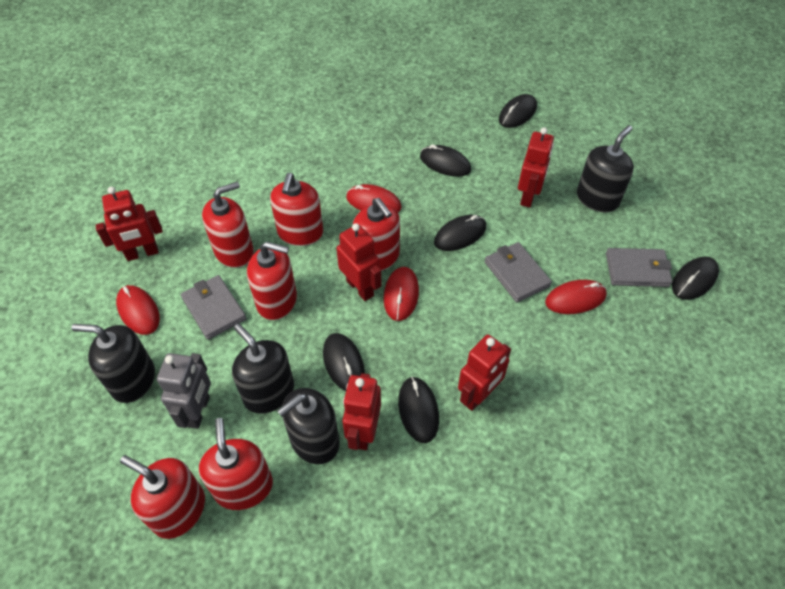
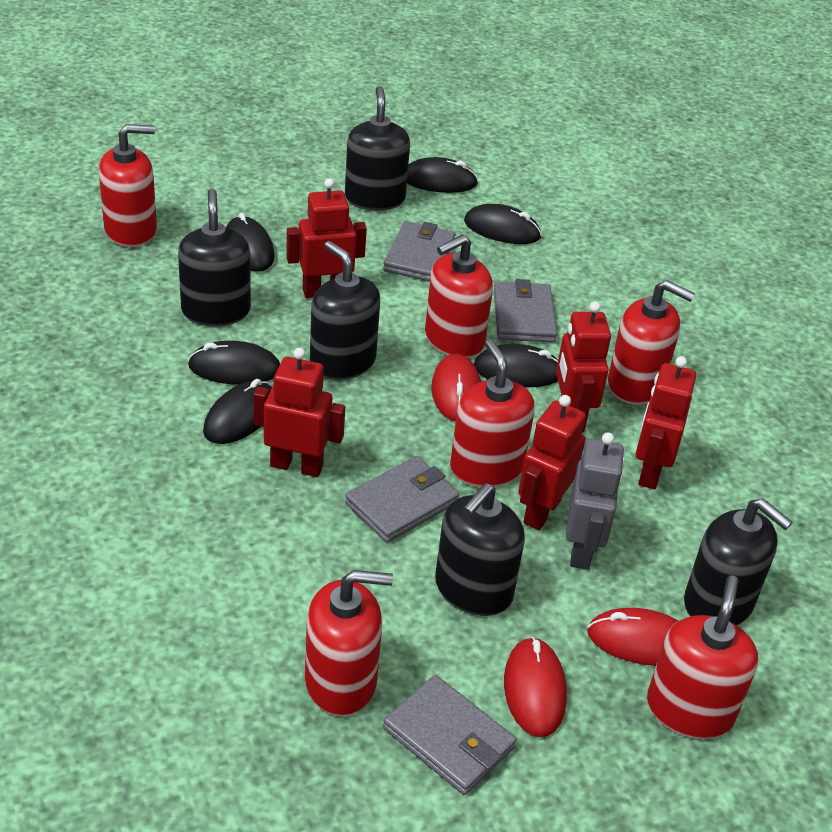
black soap dispenser: 4 -> 5
grey wallet: 3 -> 4
red mouse: 4 -> 3

